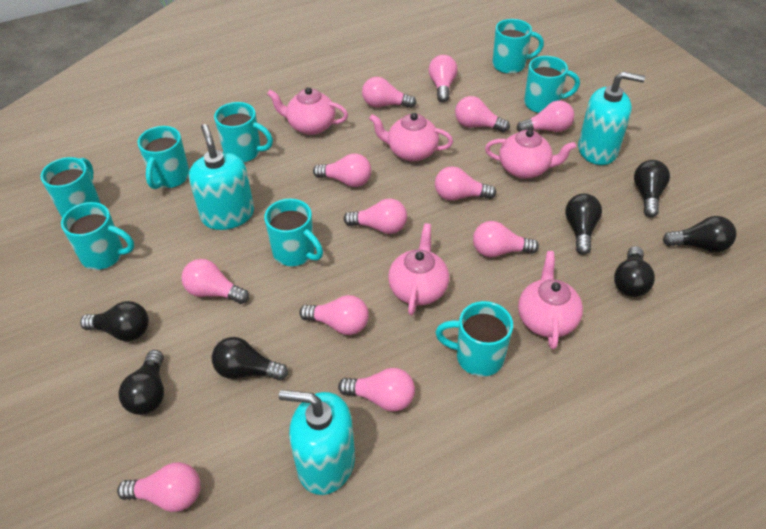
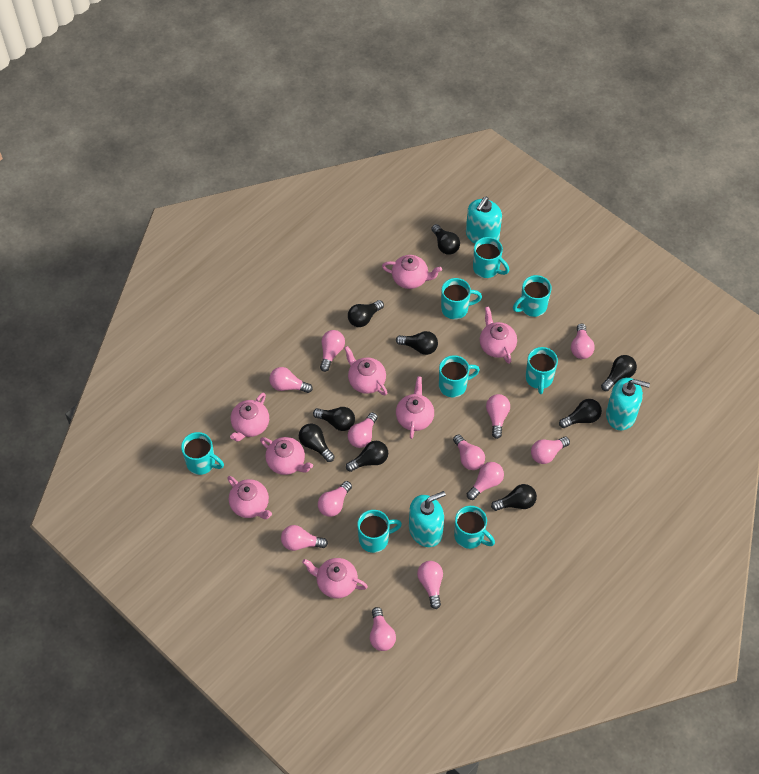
black light bulb: 7 -> 9
pink teapot: 5 -> 8

